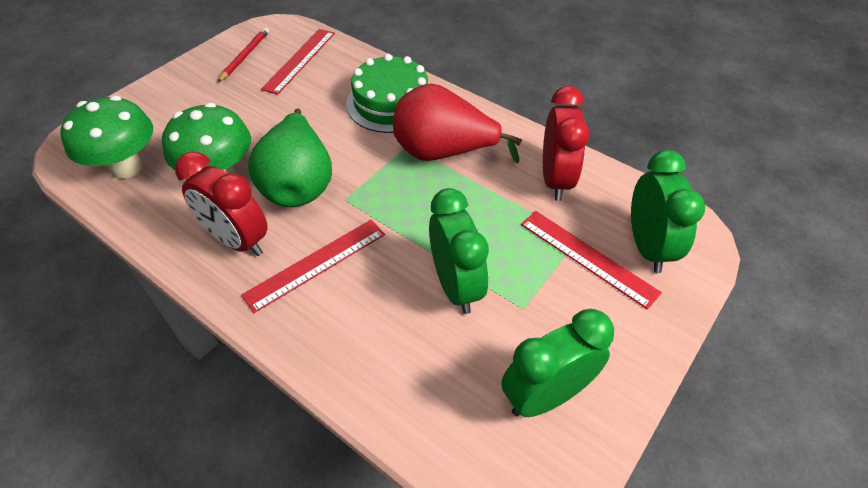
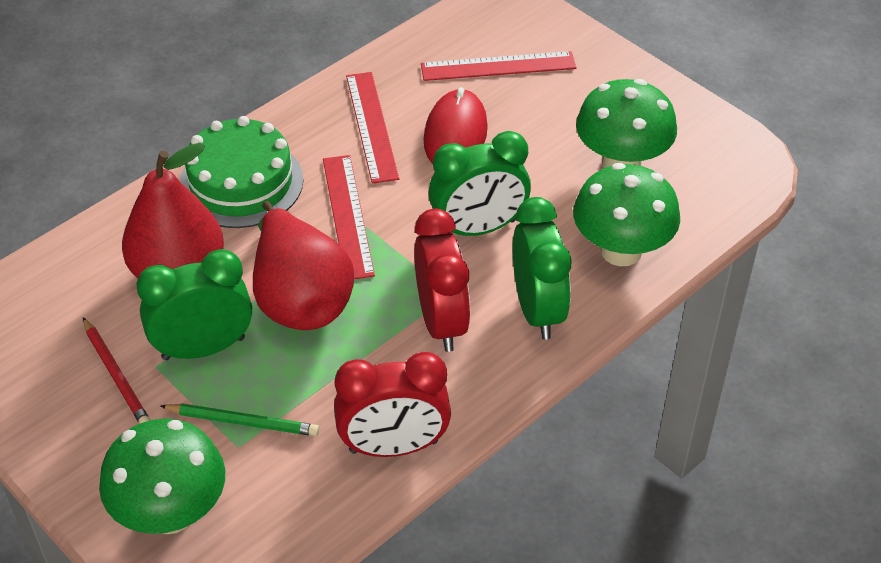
green mushroom: 2 -> 3
green pear: 1 -> 0
green pencil: 0 -> 1
red mouse: 0 -> 1
red pear: 1 -> 2

